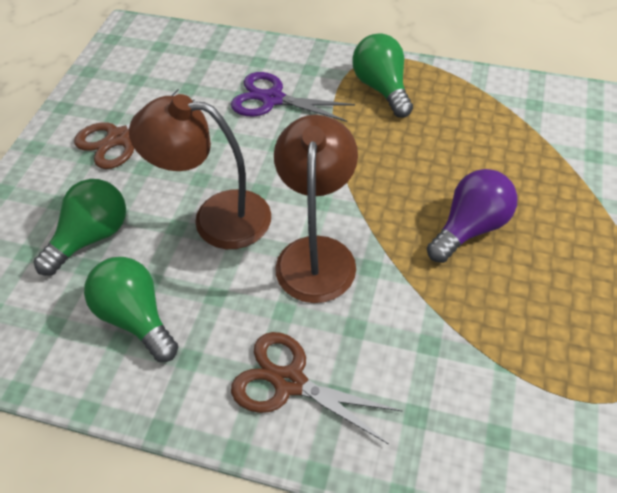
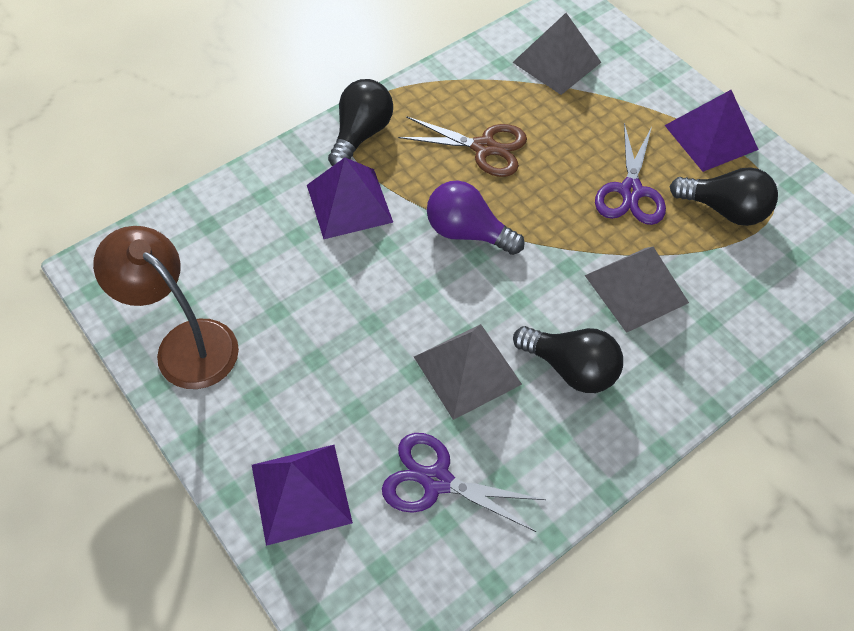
black light bulb: 0 -> 3
brown lamp: 2 -> 1
brown scissors: 2 -> 1
green light bulb: 3 -> 0
grey pyramid: 0 -> 3
purple pyramid: 0 -> 3
purple scissors: 1 -> 2

